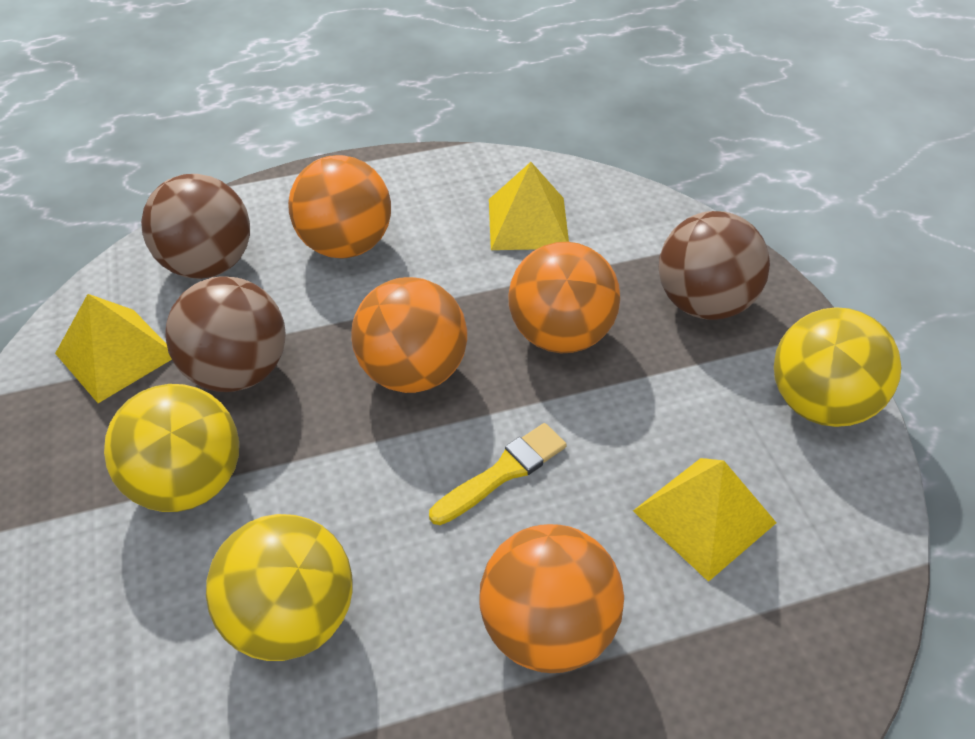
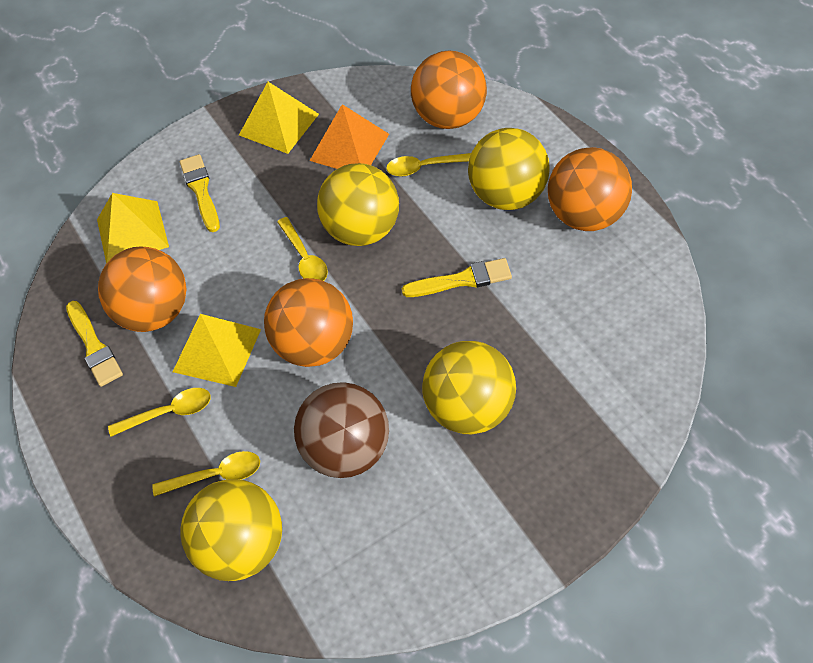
brown ball: 3 -> 1
orange pyramid: 0 -> 1
yellow ball: 3 -> 4
yellow brush: 1 -> 3
yellow spoon: 0 -> 4

